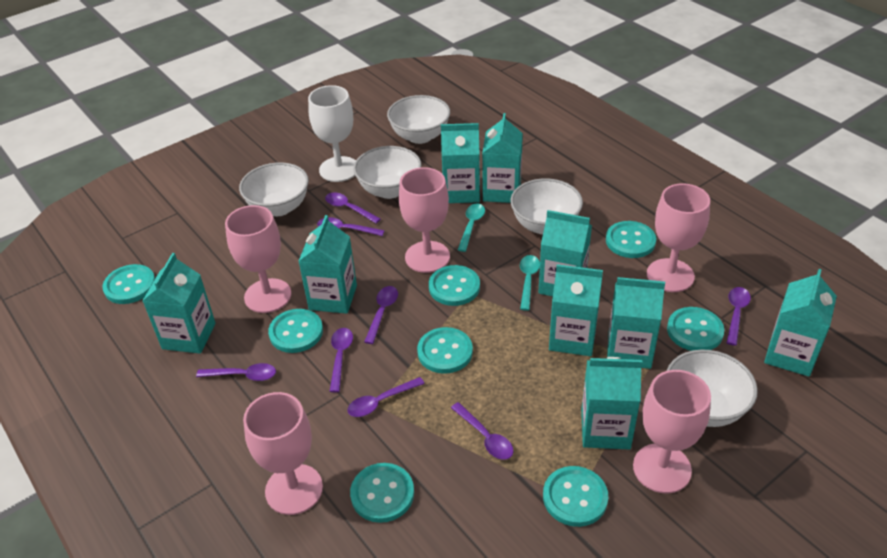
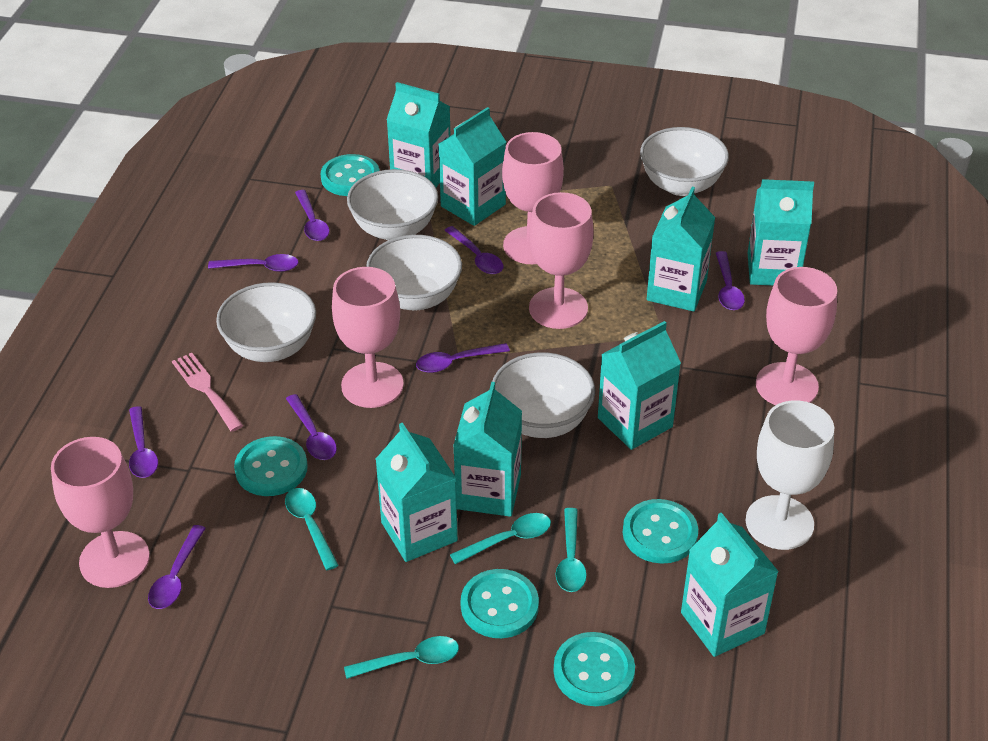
pink fork: 0 -> 1
turquoise button: 8 -> 5
turquoise carton: 9 -> 8
turquoise spoon: 2 -> 4

